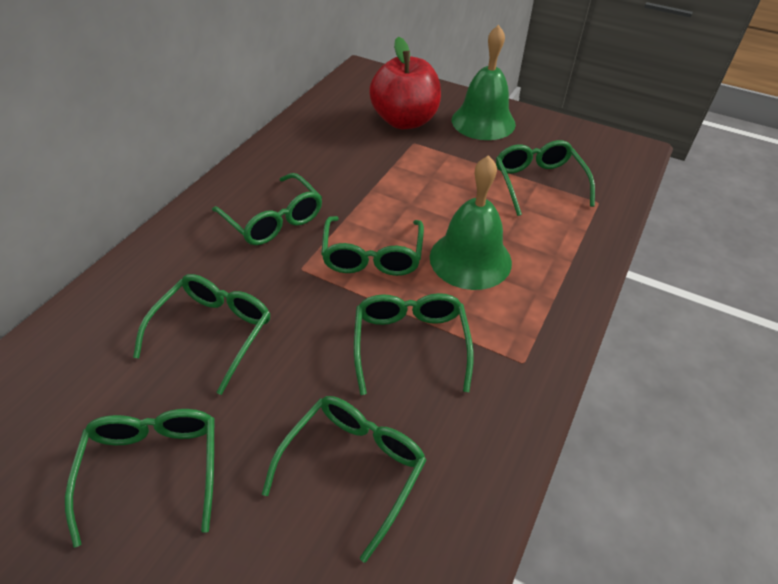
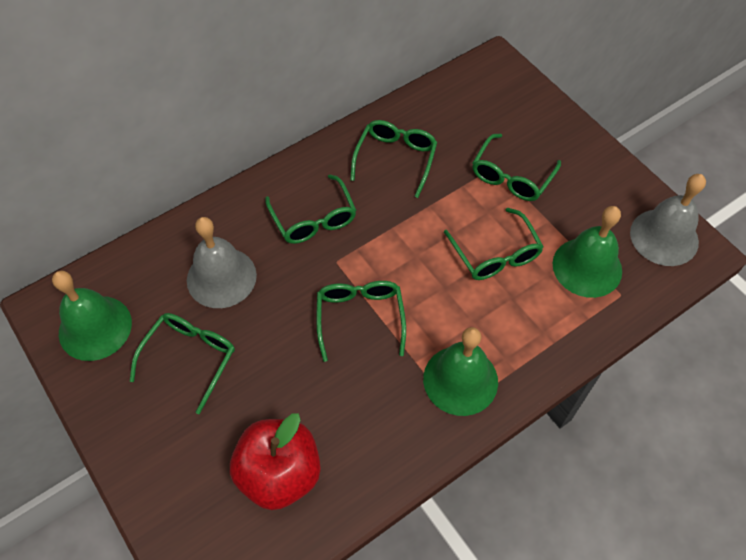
green bell: 2 -> 3
green glasses: 7 -> 6
grey bell: 0 -> 2

